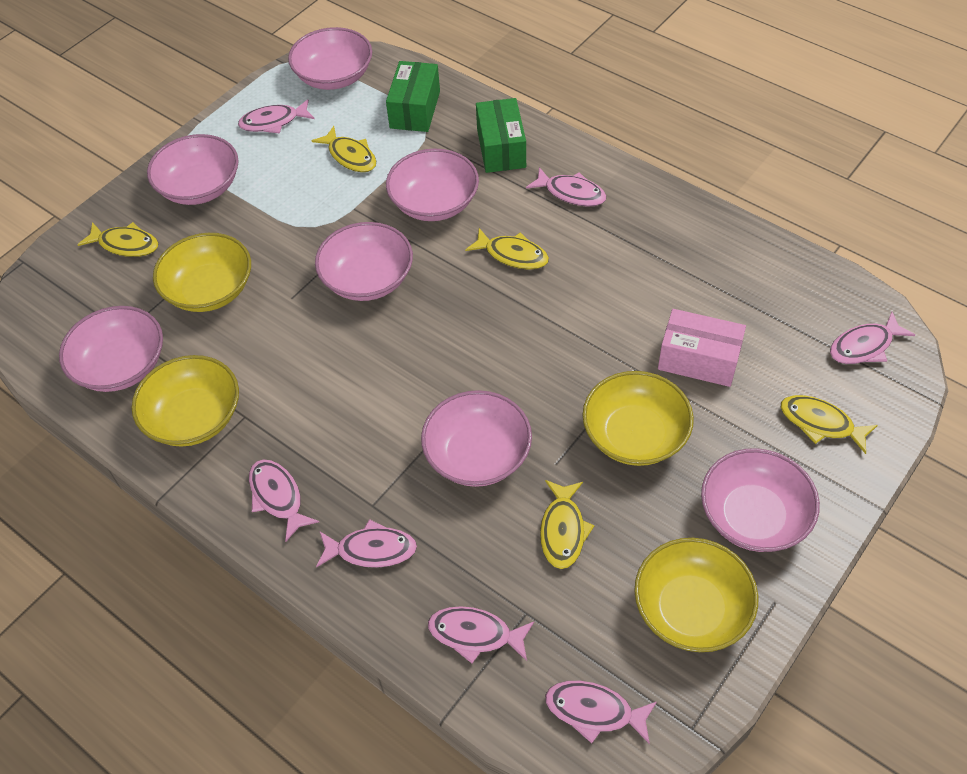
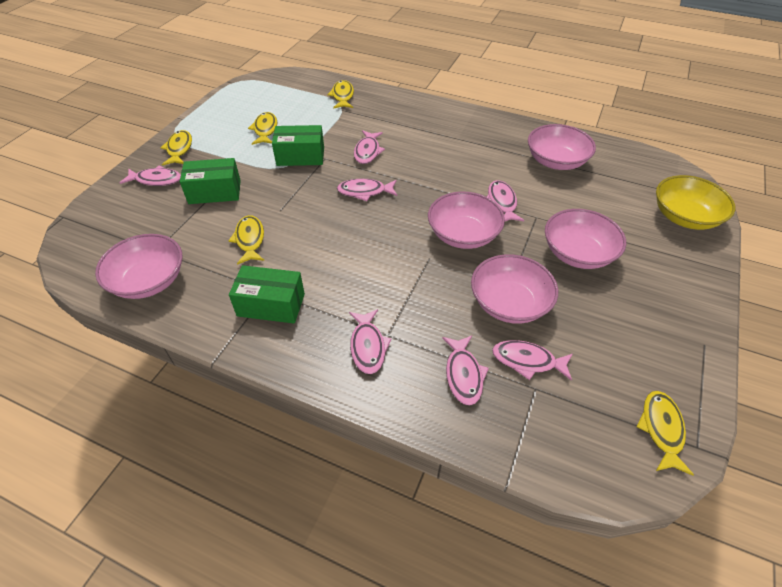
green box: 2 -> 3
pink bowl: 7 -> 5
pink box: 1 -> 0
yellow bowl: 4 -> 1

